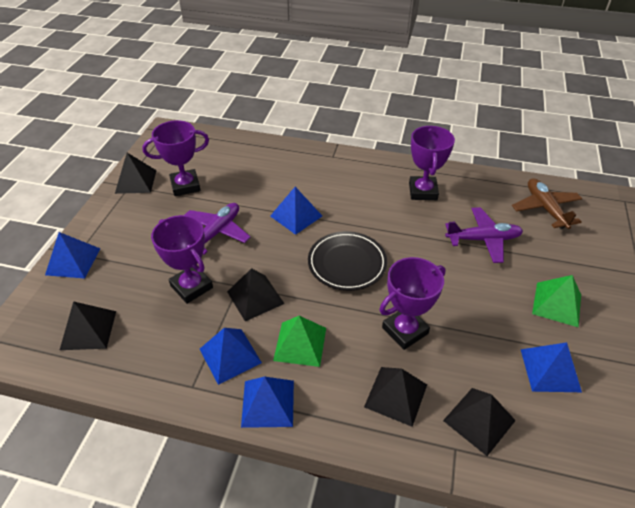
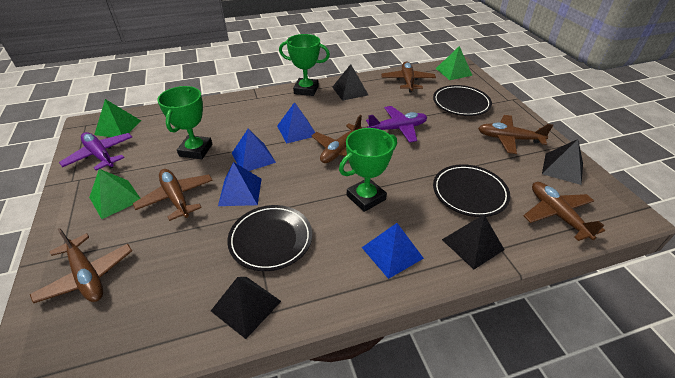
black plate: 1 -> 3
black pyramid: 5 -> 4
blue pyramid: 5 -> 4
brown plane: 1 -> 6
green pyramid: 2 -> 3
green trophy: 0 -> 3
purple trophy: 4 -> 0

